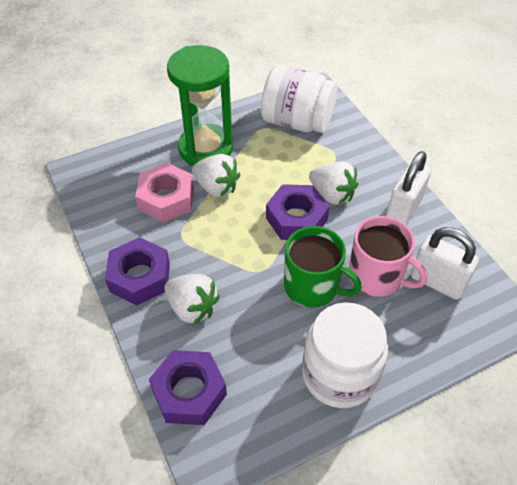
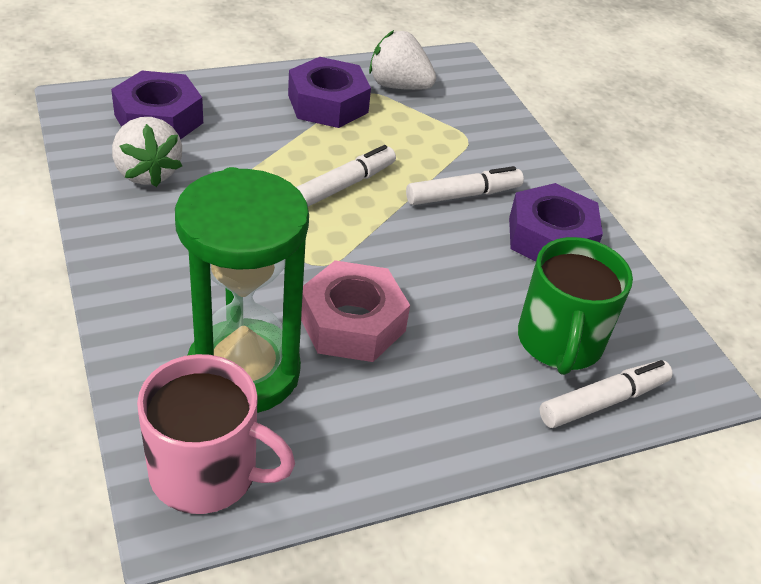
white jar: 2 -> 0
white marker: 0 -> 3
white padlock: 2 -> 0
white strawberry: 3 -> 2

